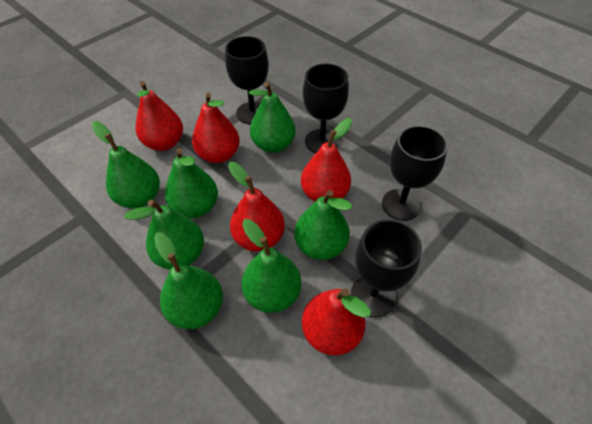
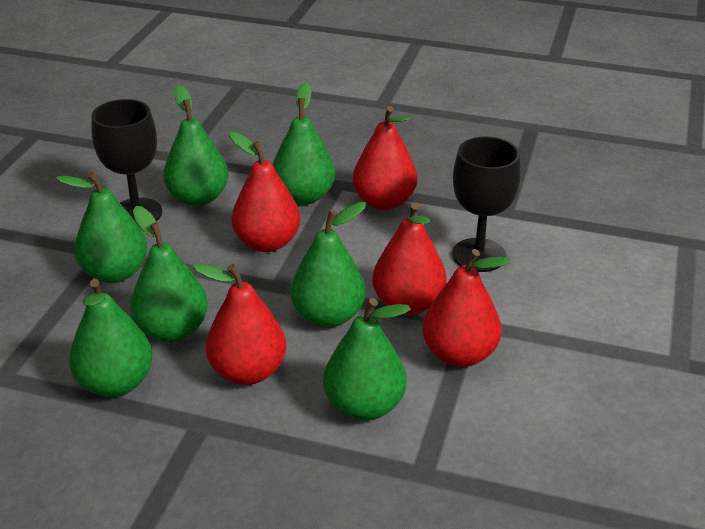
black goblet: 4 -> 2

